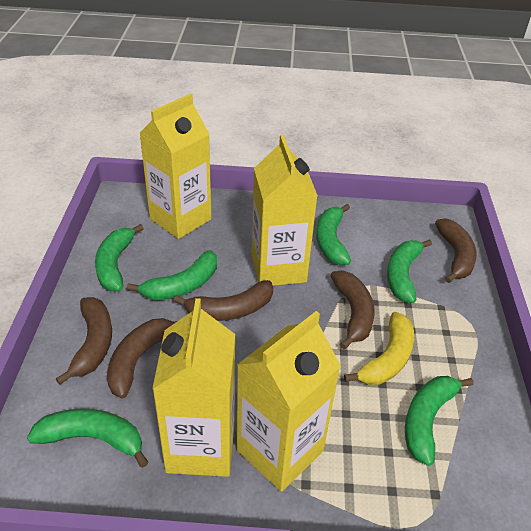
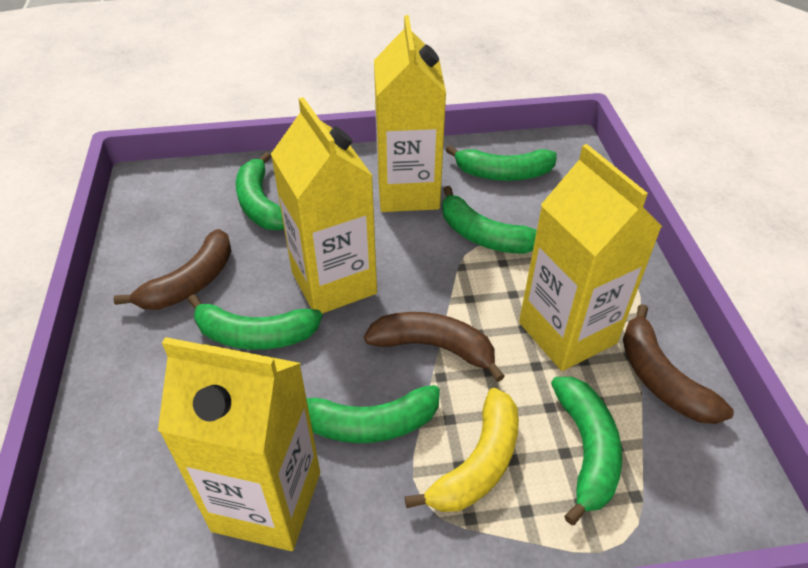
brown banana: 5 -> 3

